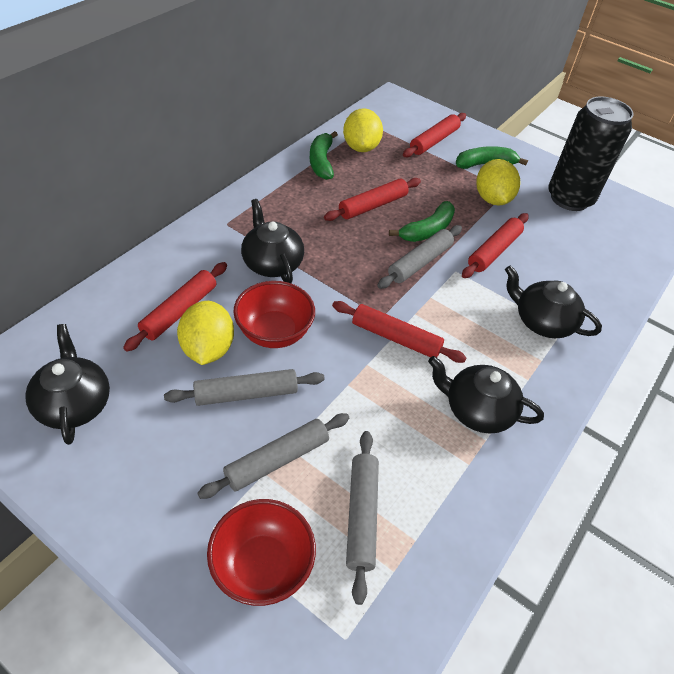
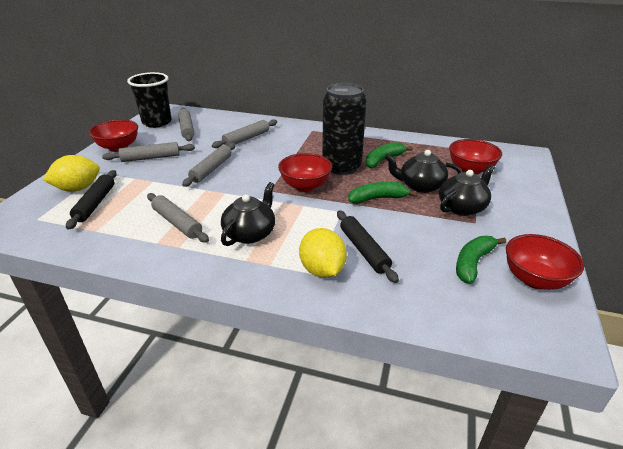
black cup: 0 -> 1
black rolling pin: 0 -> 2
black teapot: 4 -> 3
grey rolling pin: 4 -> 5
red bowl: 2 -> 4
red rolling pin: 5 -> 0
yellow lemon: 3 -> 2

